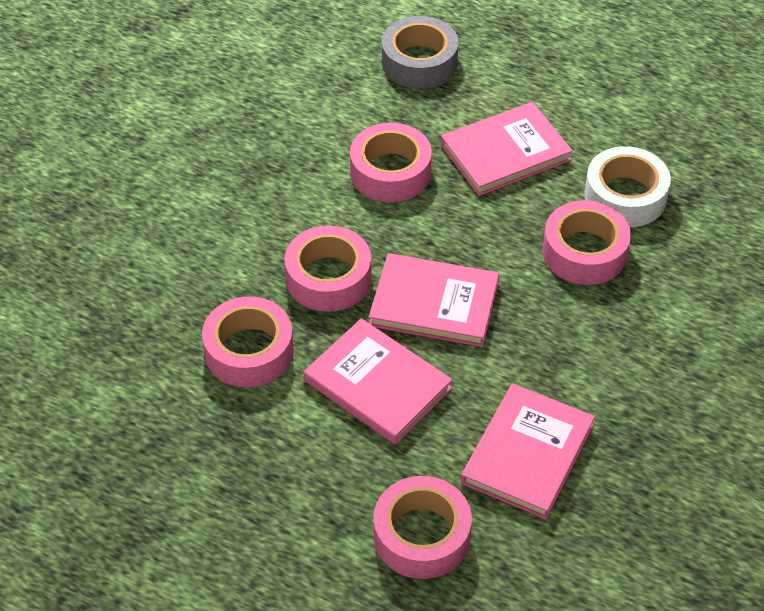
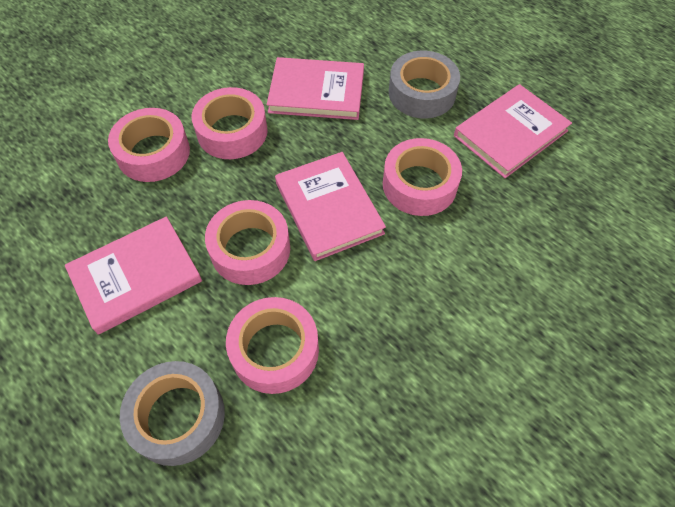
grey tape: 1 -> 2
white tape: 1 -> 0

